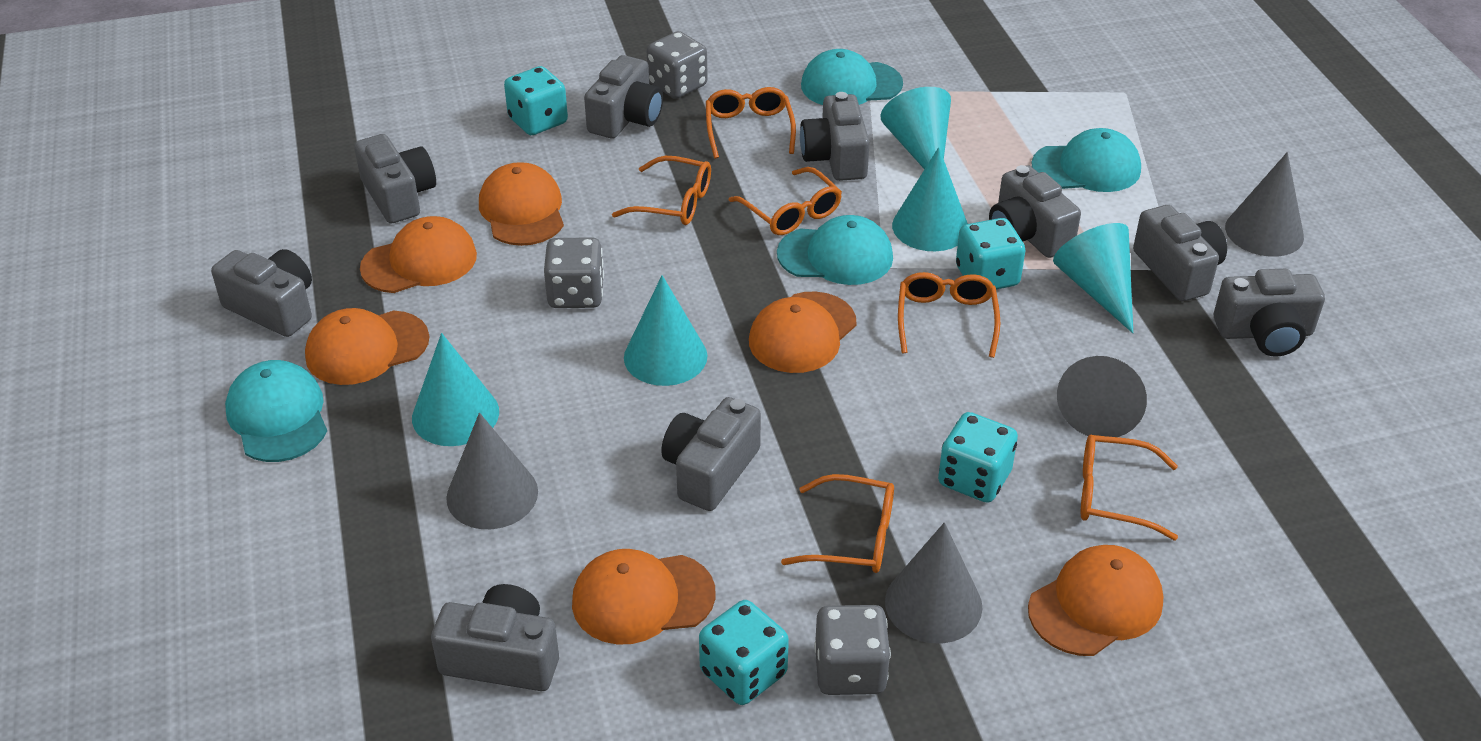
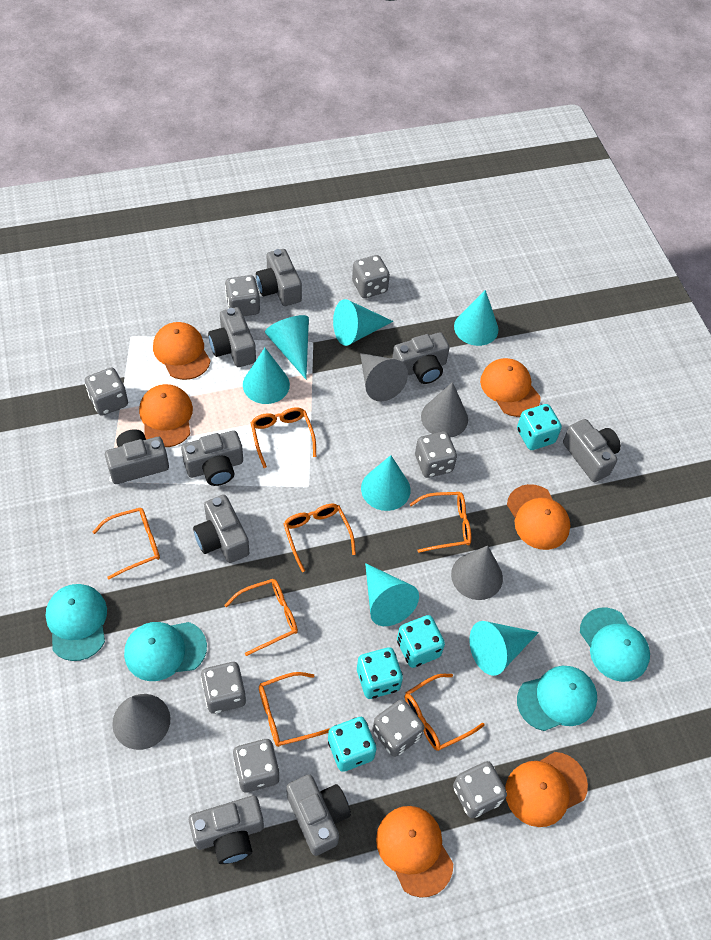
grey dice: 3 -> 8
orange glasses: 6 -> 7
turquoise cone: 5 -> 7

